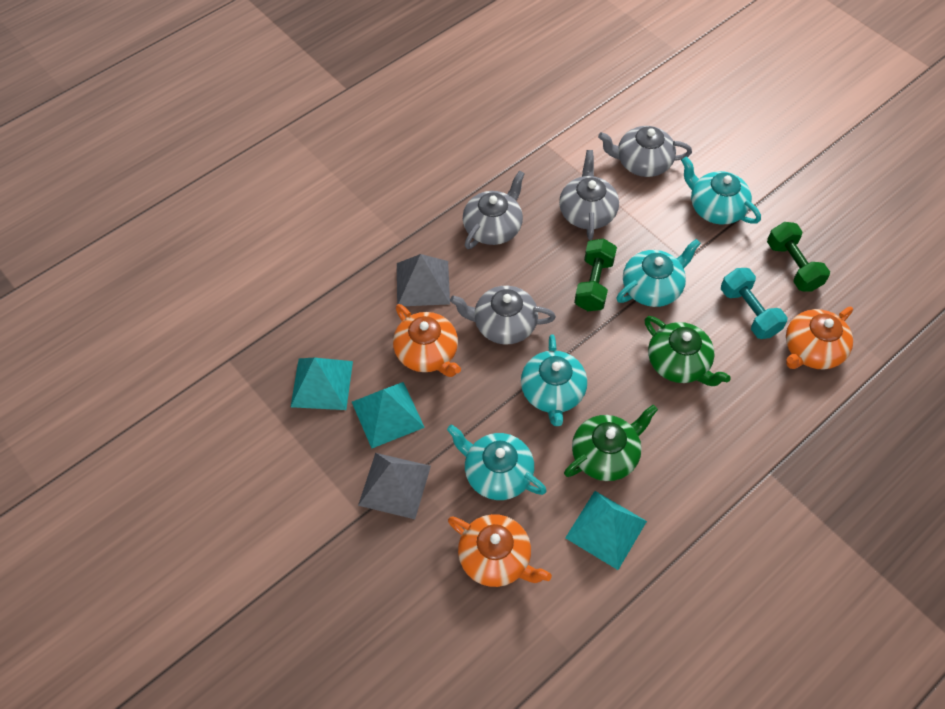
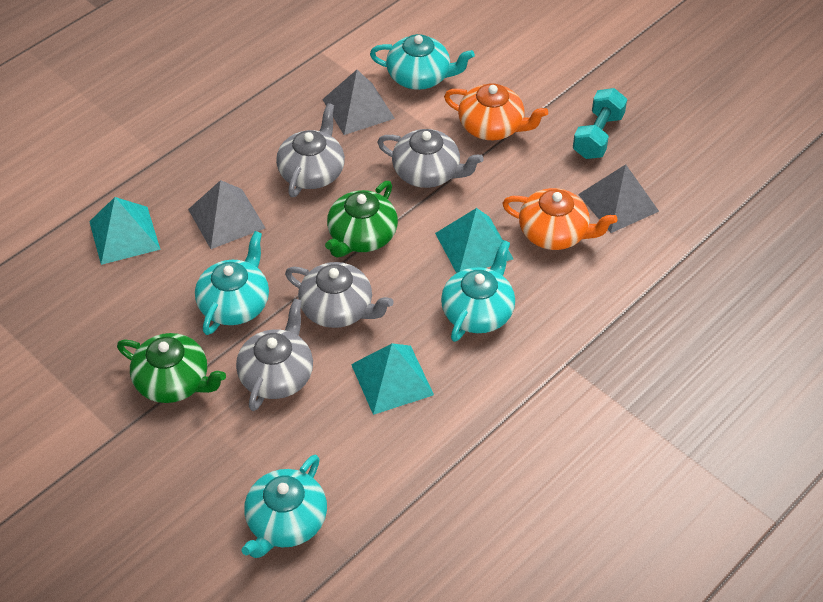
green dumbbell: 2 -> 0
grey pyramid: 2 -> 3
orange teapot: 3 -> 2

